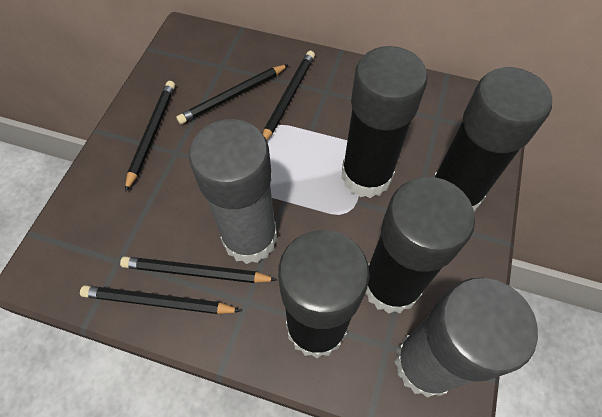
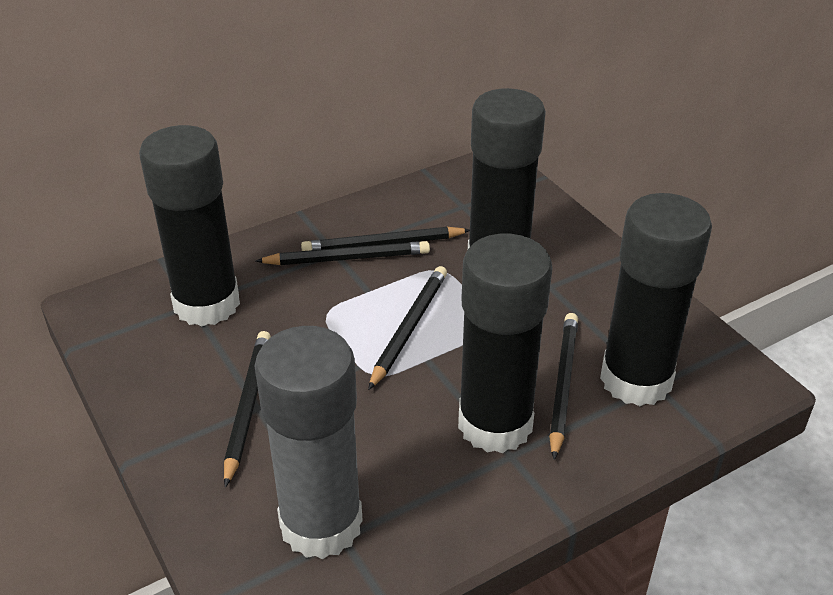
grey glue stick: 2 -> 1

